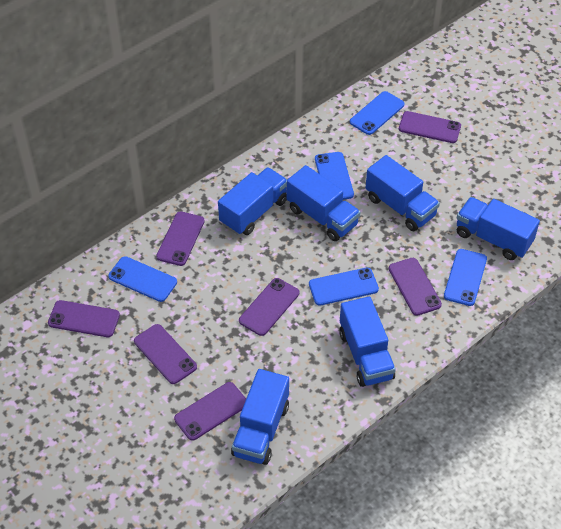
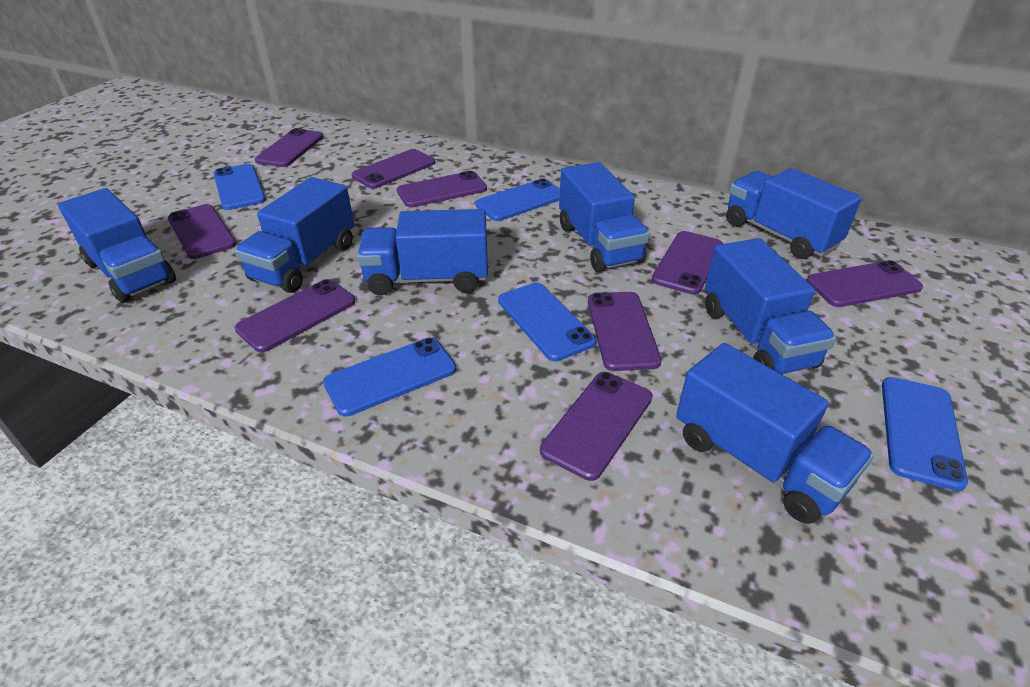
blue truck: 6 -> 7
purple phone: 7 -> 9

